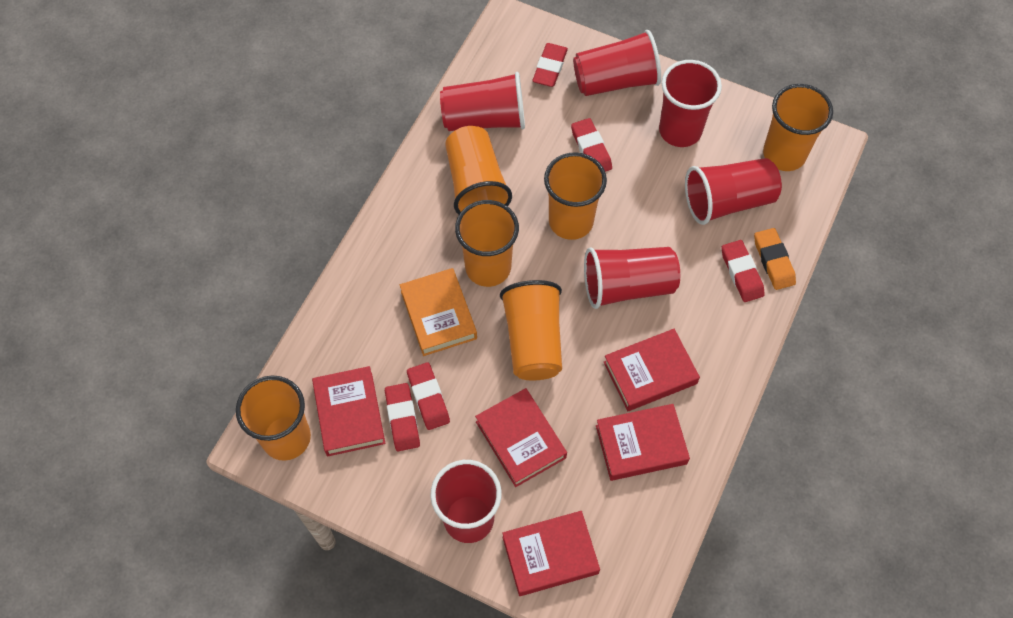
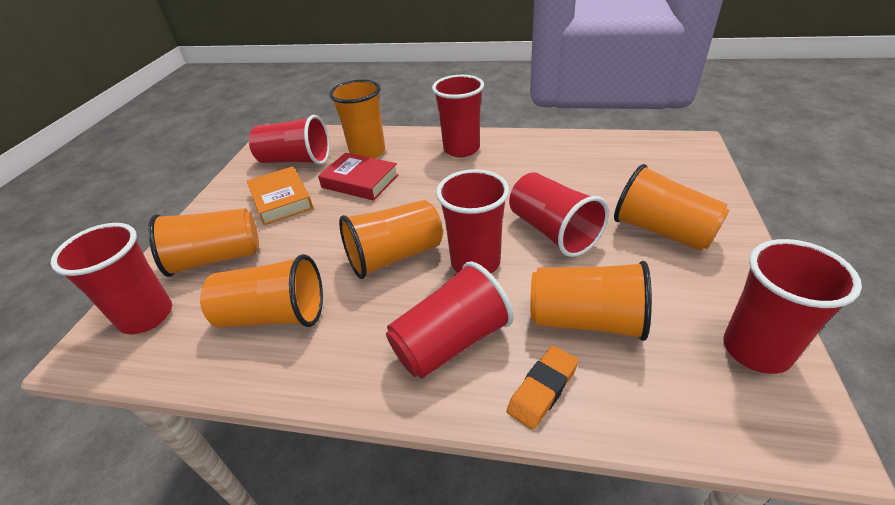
red book: 5 -> 1
red cup: 6 -> 7
red eraser: 5 -> 0

